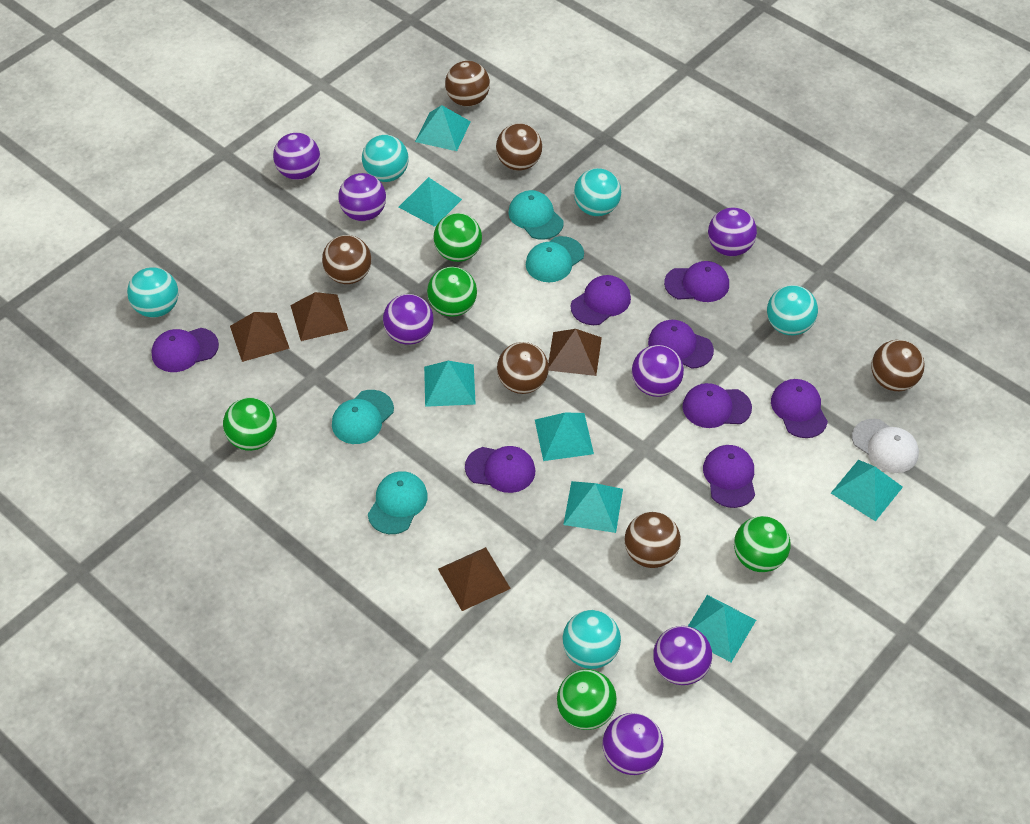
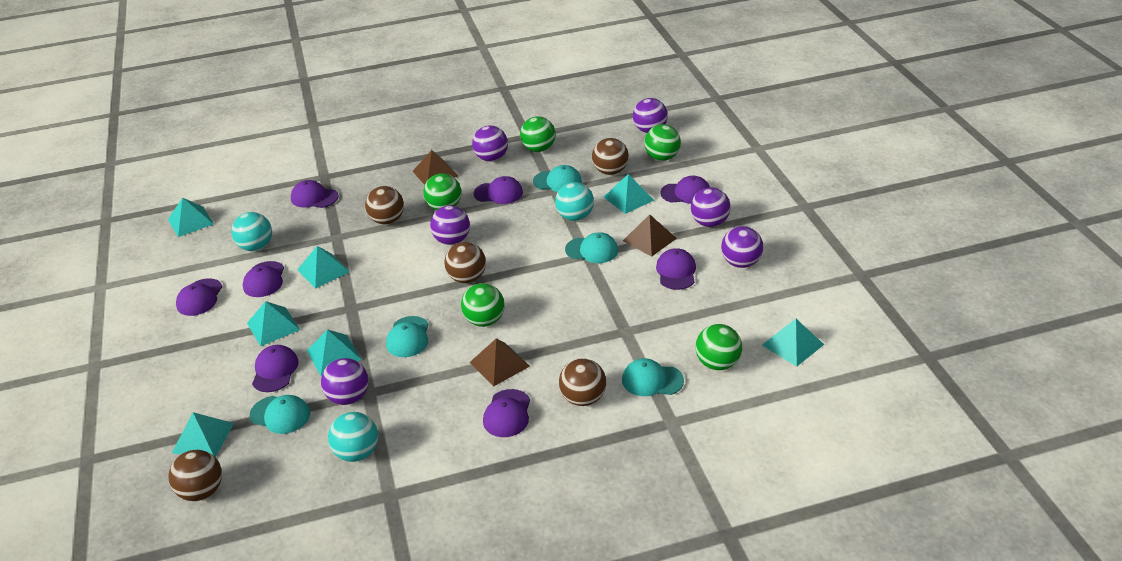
brown ball: 6 -> 5
brown pyramid: 4 -> 3
purple ball: 7 -> 6
turquoise ball: 5 -> 3
turquoise cap: 4 -> 5
white cap: 1 -> 0

